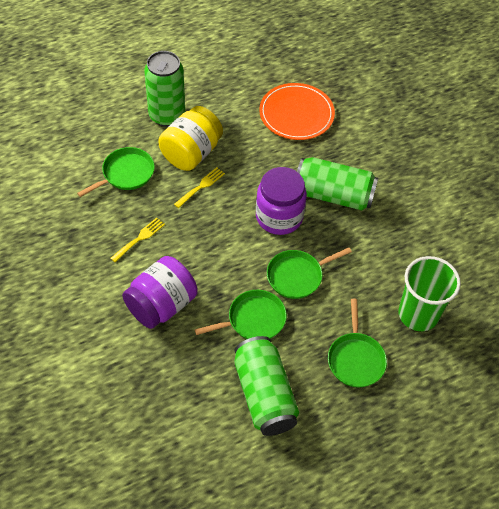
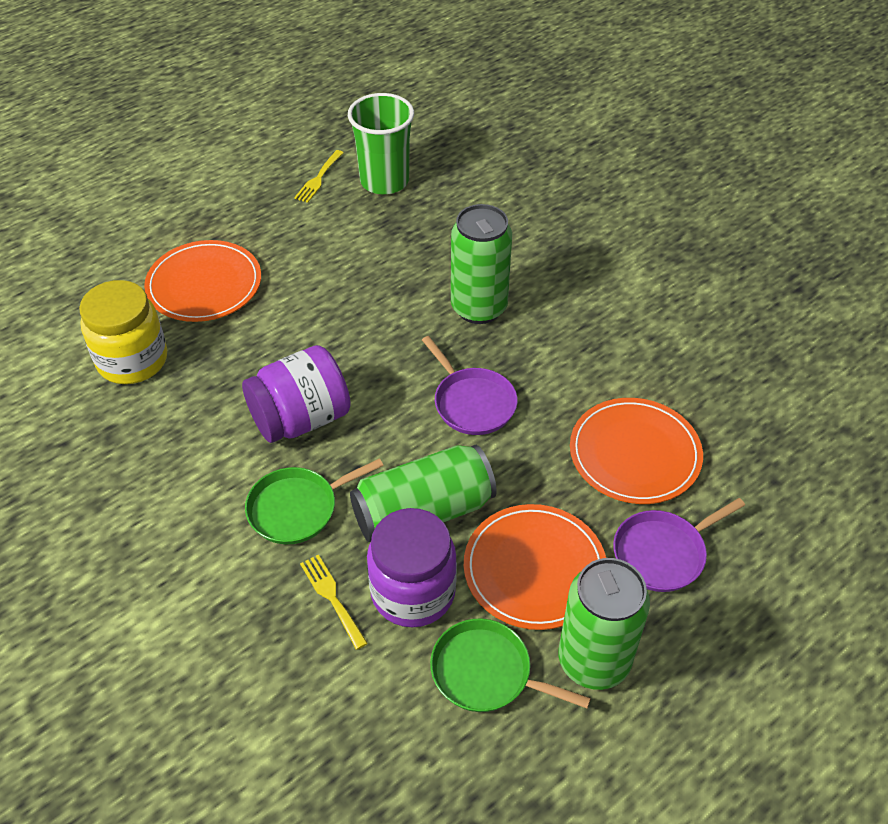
green pan: 4 -> 2
orange plate: 1 -> 3
purple pan: 0 -> 2

